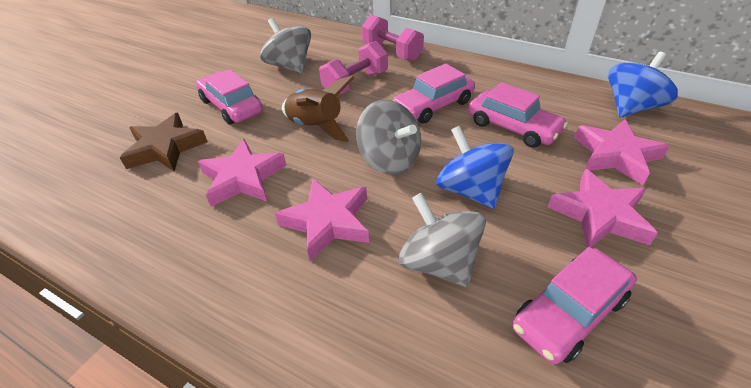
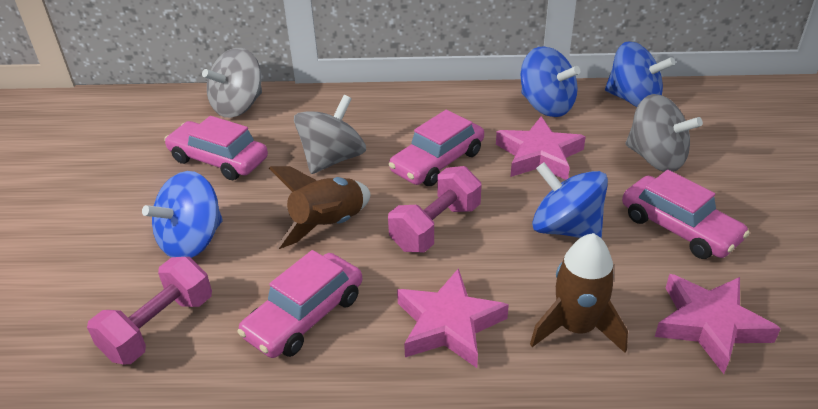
blue spinning top: 2 -> 4
brown rocket: 1 -> 2
brown star: 1 -> 0
pink star: 4 -> 3

